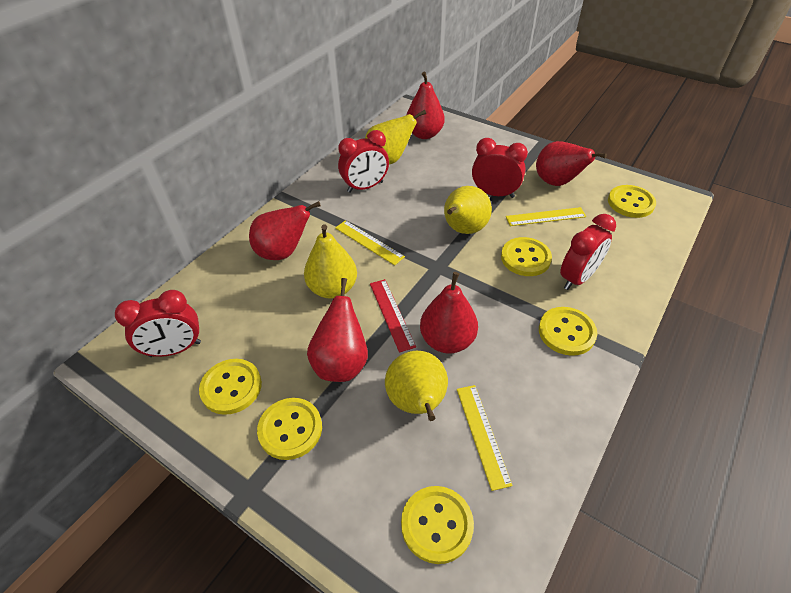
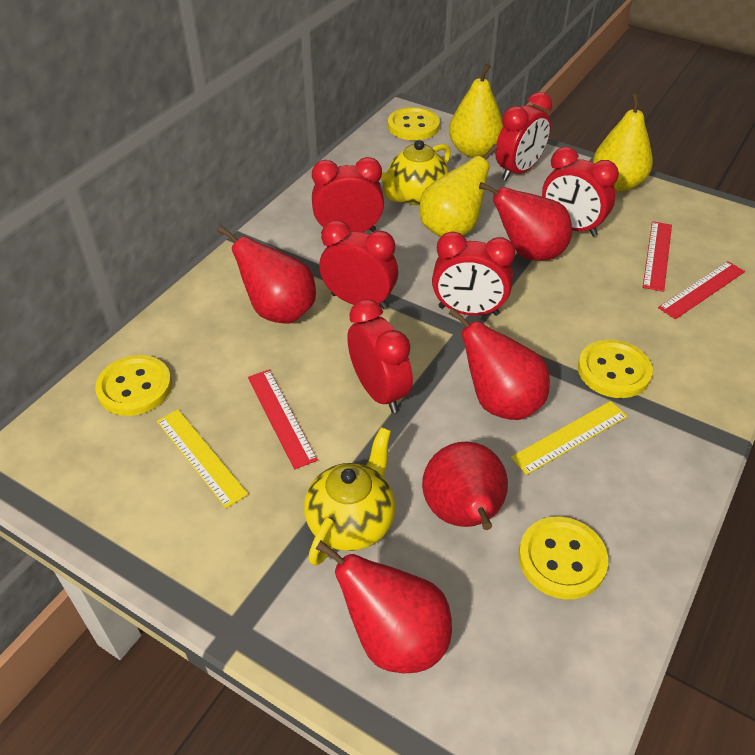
red clock: 4 -> 6
red ruler: 1 -> 3
yellow button: 6 -> 4
yellow pear: 4 -> 3
yellow ruler: 3 -> 2
yellow teapot: 0 -> 2

